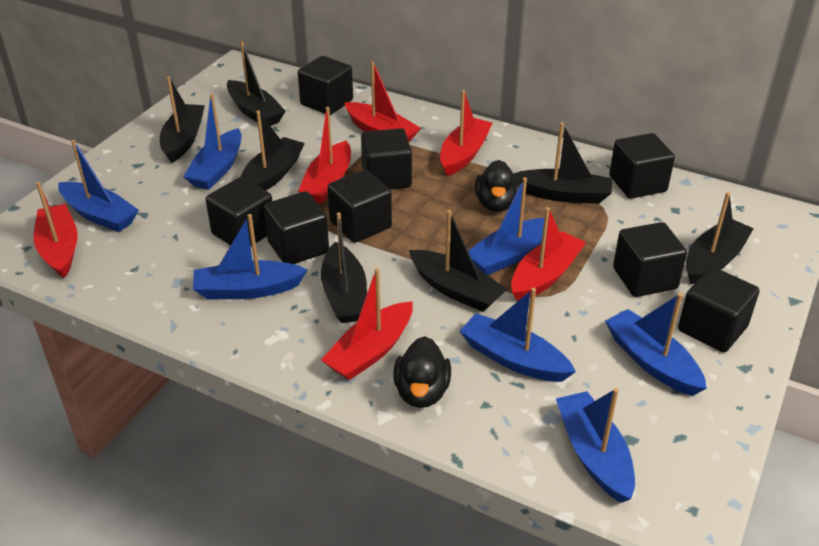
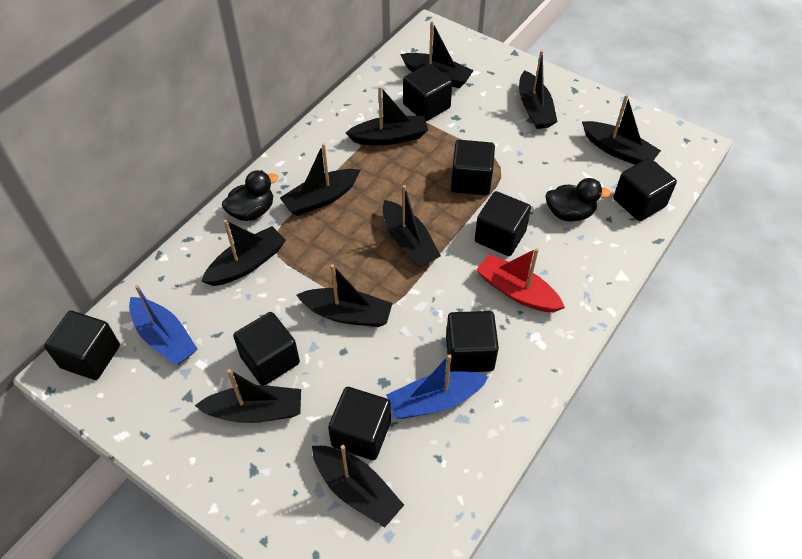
black boat: 7 -> 10
blue boat: 7 -> 2
red boat: 6 -> 1

